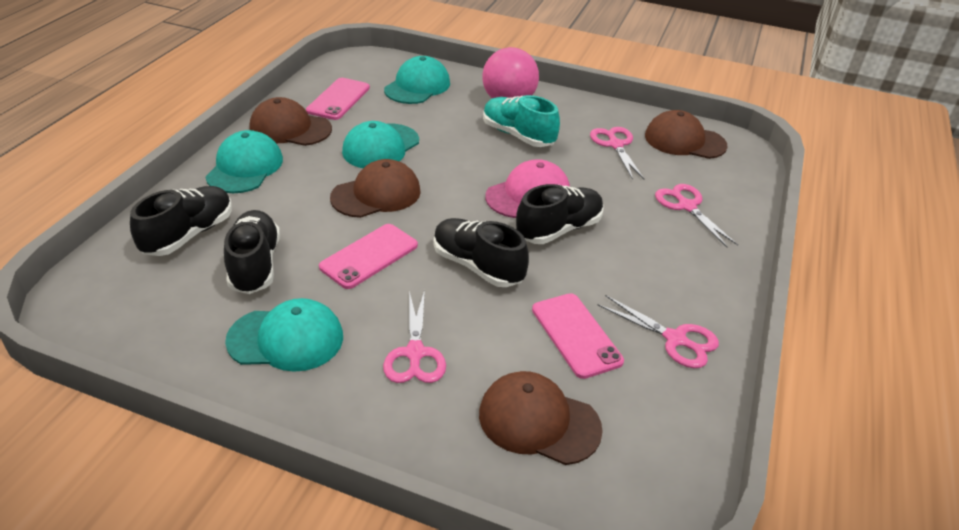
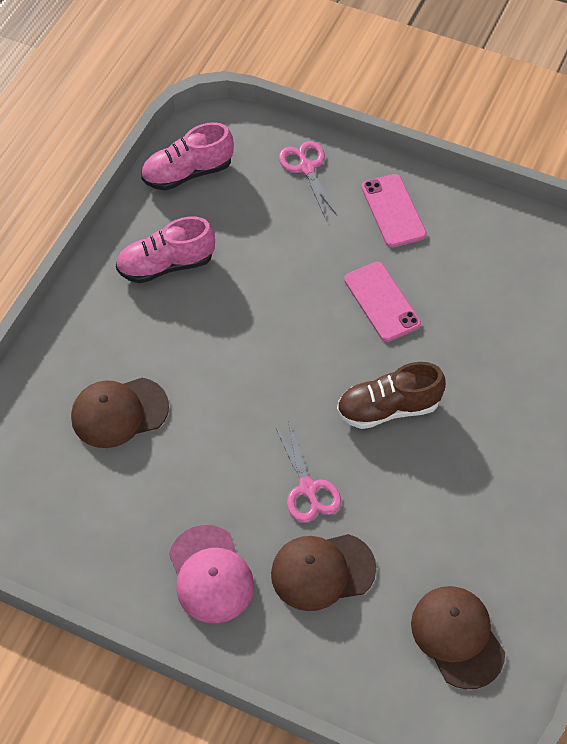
black shoe: 4 -> 0
brown cap: 4 -> 3
brown shoe: 0 -> 1
pink ball: 1 -> 0
pink phone: 3 -> 2
pink scissors: 4 -> 2
pink shoe: 0 -> 2
turquoise cap: 4 -> 0
turquoise shoe: 1 -> 0

